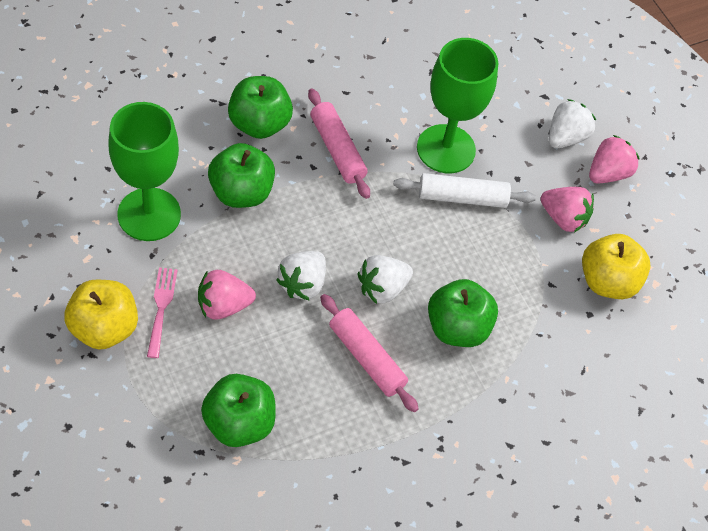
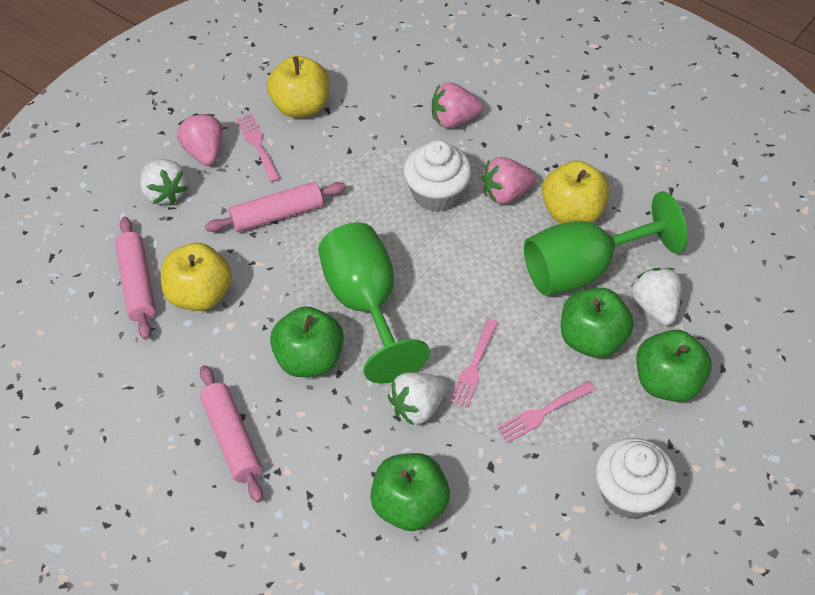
pink fork: 1 -> 3
pink rolling pin: 2 -> 3
white cupcake: 0 -> 2
white rolling pin: 1 -> 0
yellow apple: 2 -> 3

